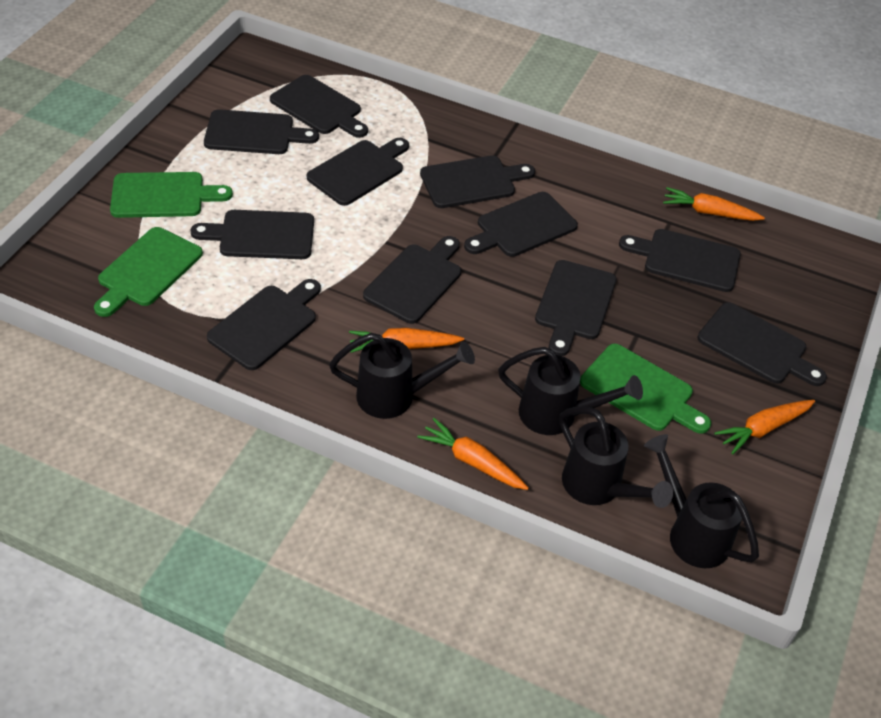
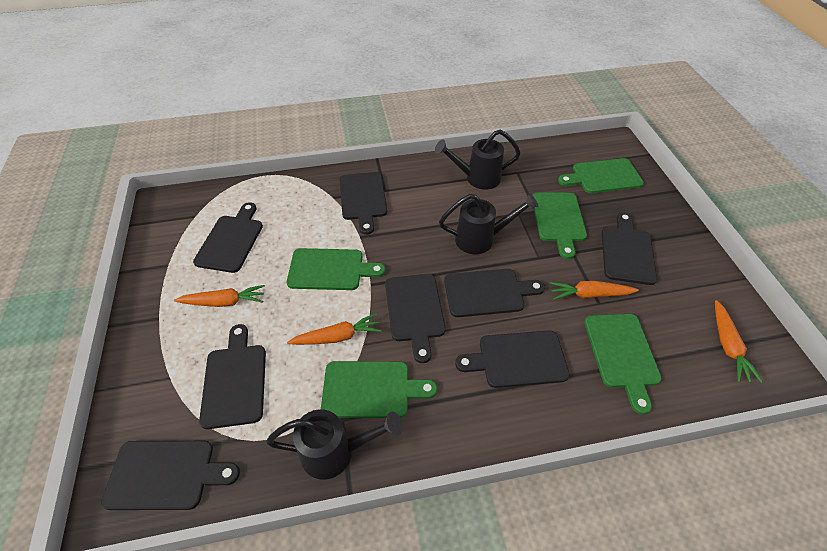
black cutting board: 11 -> 8
black watering can: 4 -> 3
green cutting board: 3 -> 5

